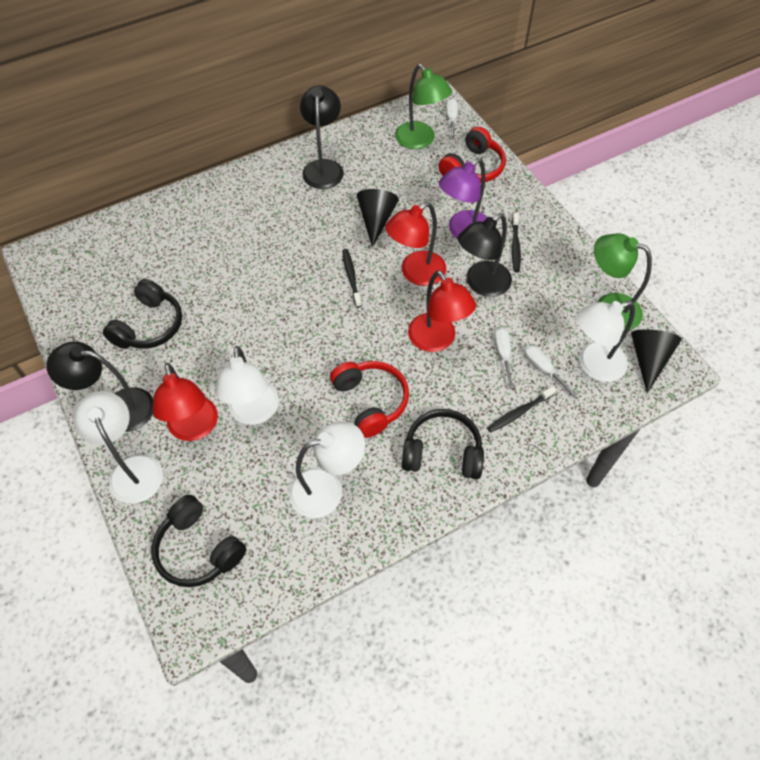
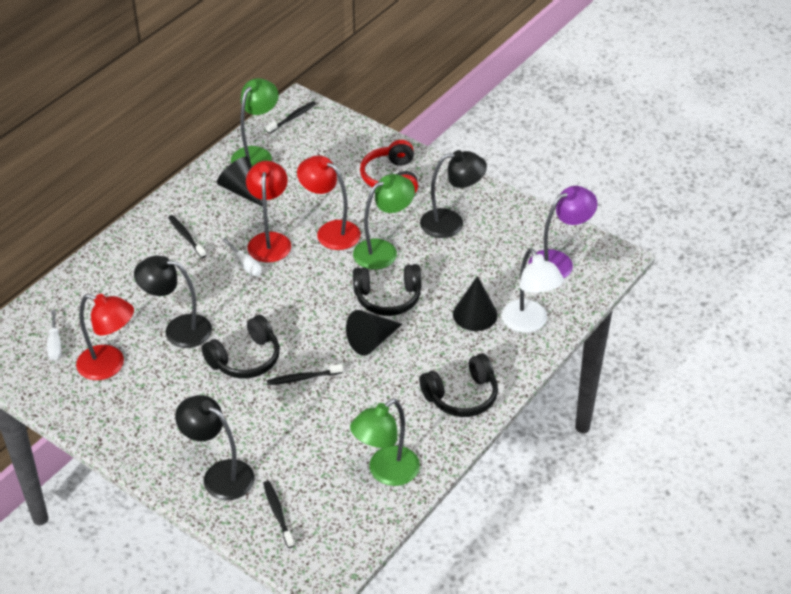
black cone: 2 -> 3
black toothbrush: 3 -> 4
green lamp: 2 -> 3
red headphones: 2 -> 1
white lamp: 4 -> 1
white screwdriver: 3 -> 2

